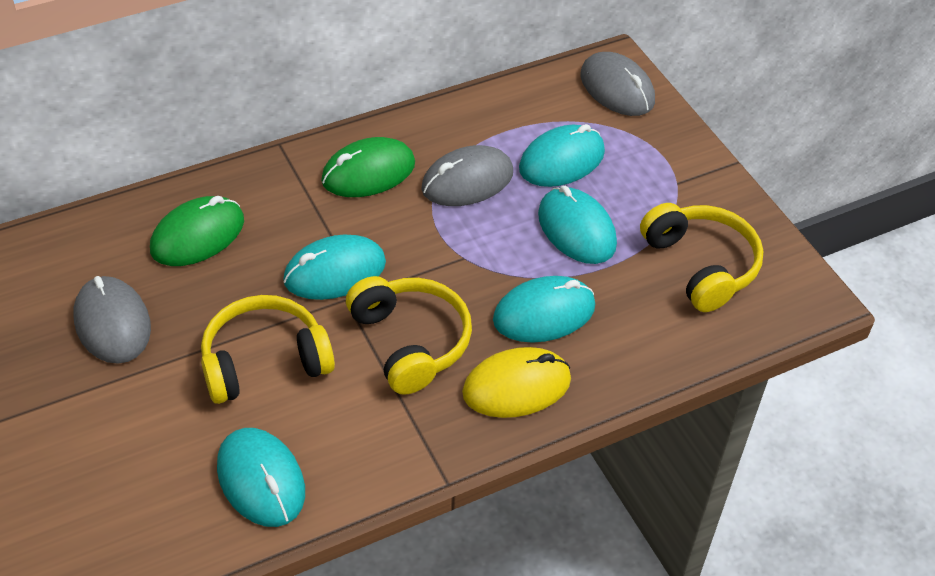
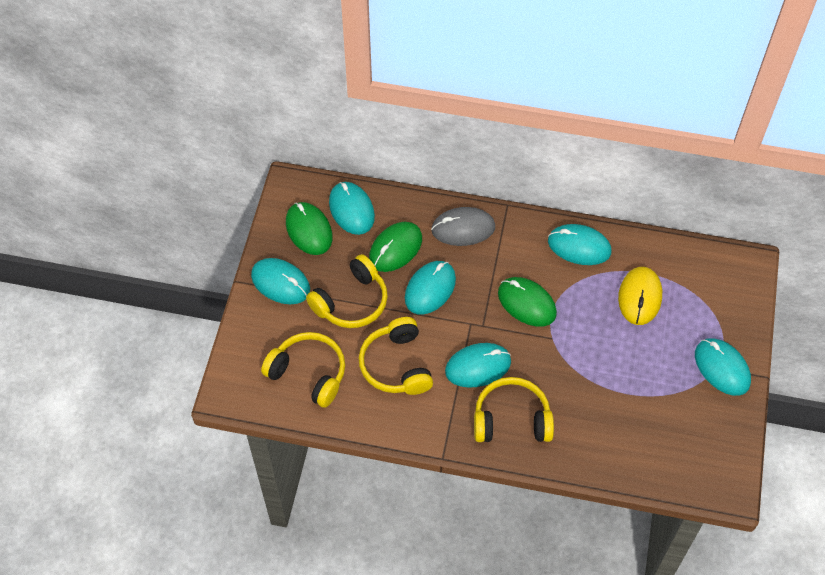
green mouse: 2 -> 3
grey mouse: 3 -> 1
turquoise mouse: 5 -> 6
yellow headphones: 3 -> 4

